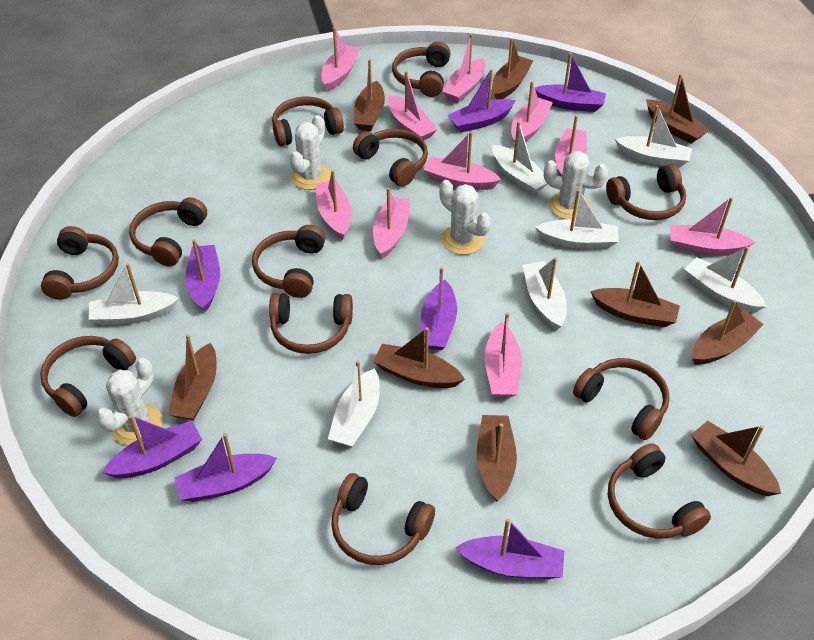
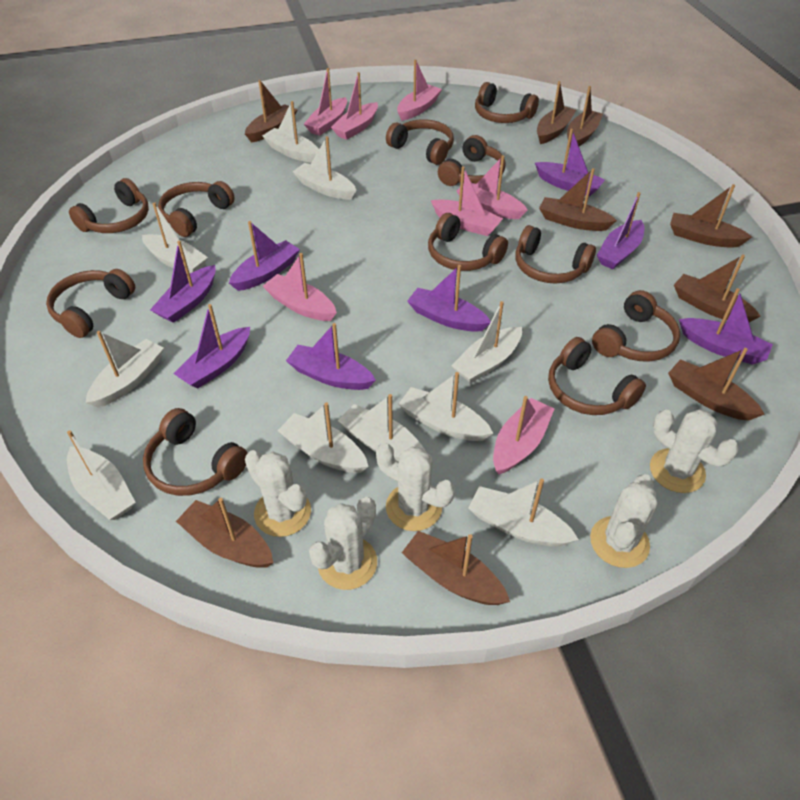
brown headphones: 12 -> 11
pink boat: 10 -> 7
purple boat: 7 -> 8
white boat: 7 -> 10
white cactus: 4 -> 5

